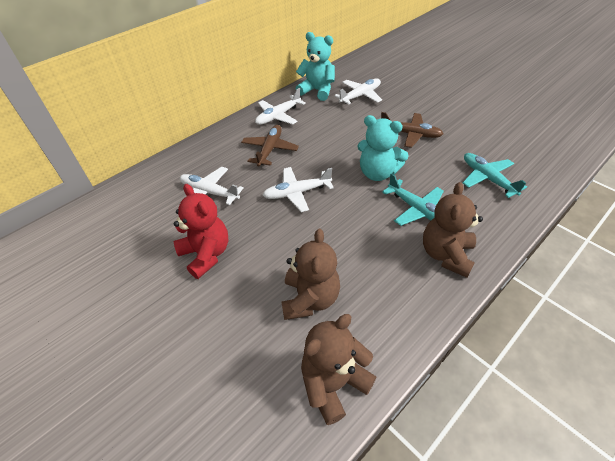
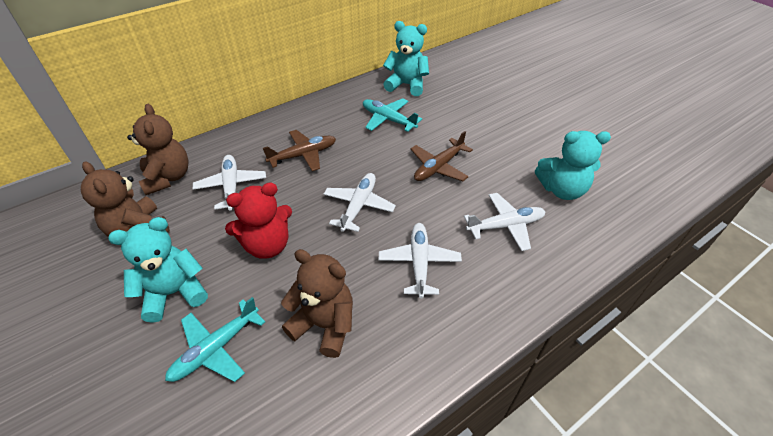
turquoise teddy bear: 2 -> 3

